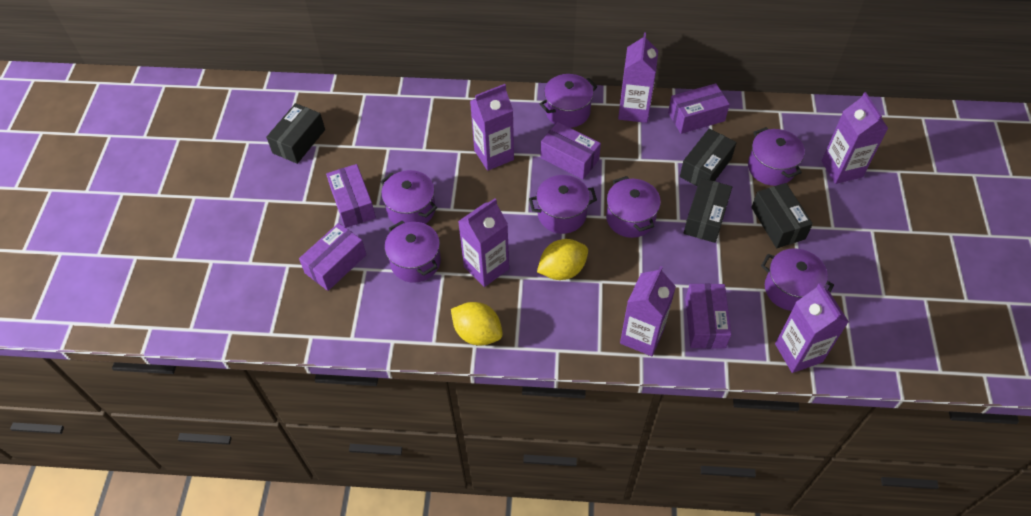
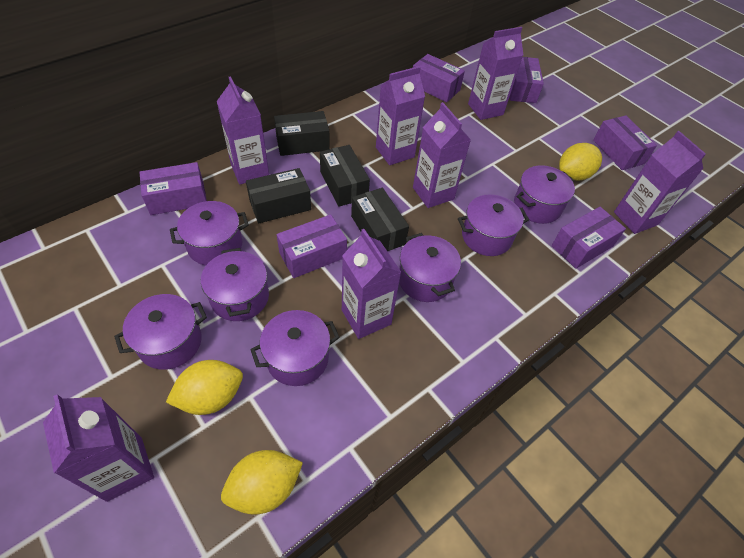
purple box: 5 -> 6
purple carton: 6 -> 7
yellow lemon: 2 -> 3

